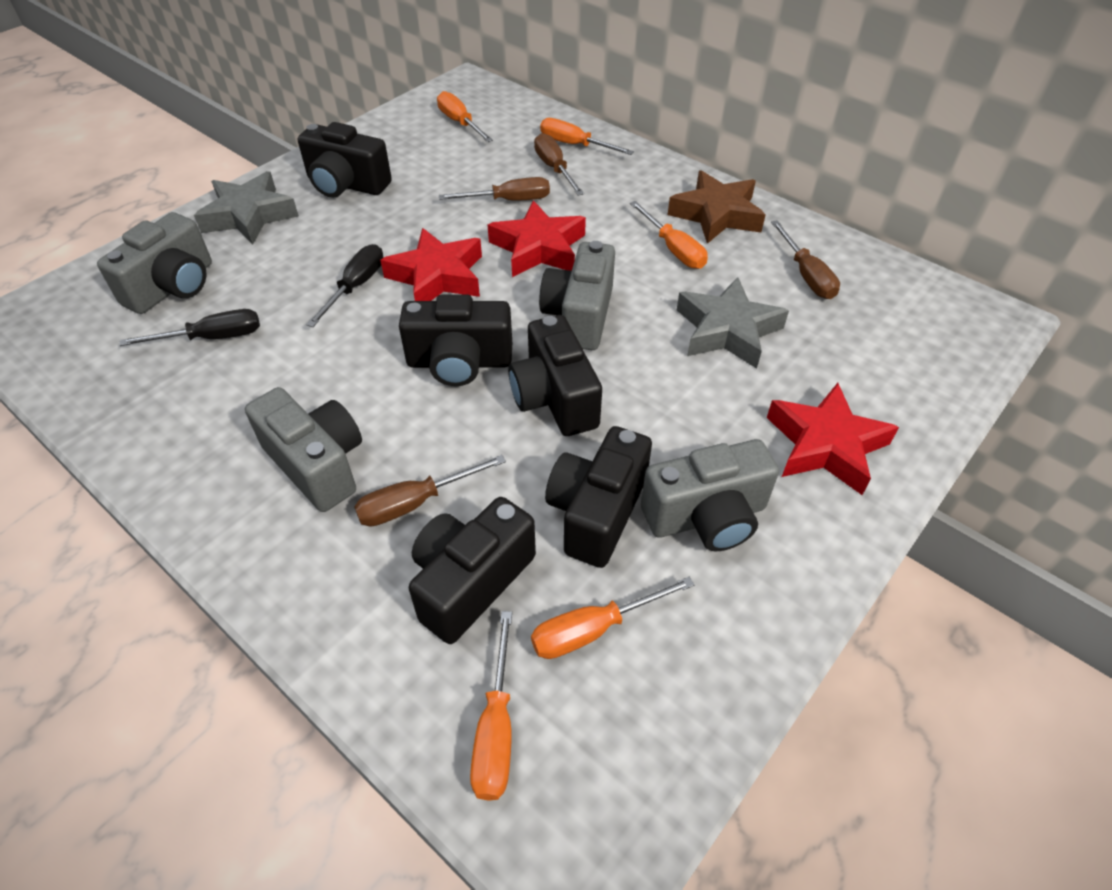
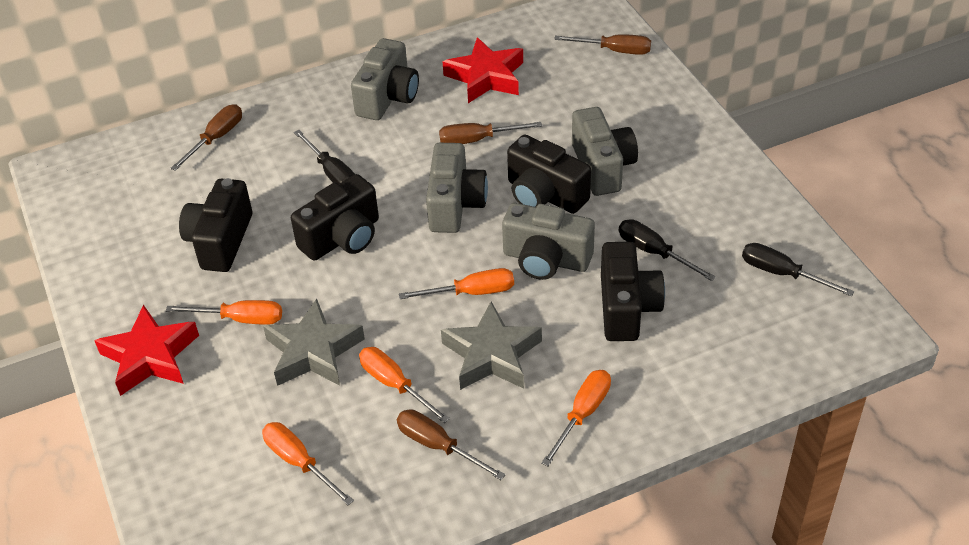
black camera: 5 -> 4
black screwdriver: 2 -> 3
brown star: 1 -> 0
red star: 3 -> 2

